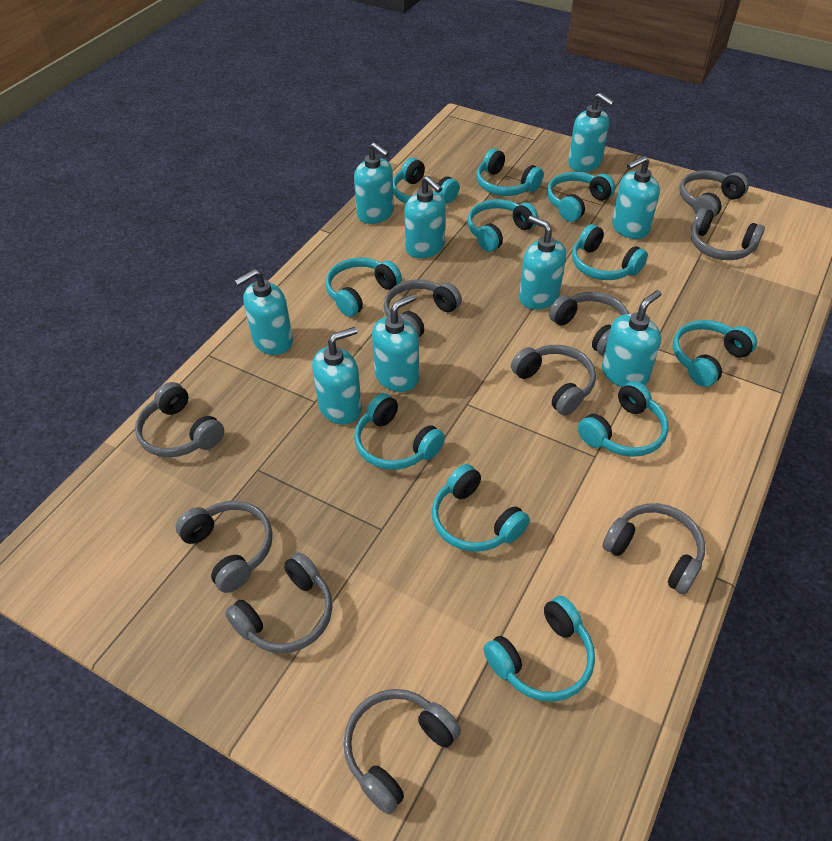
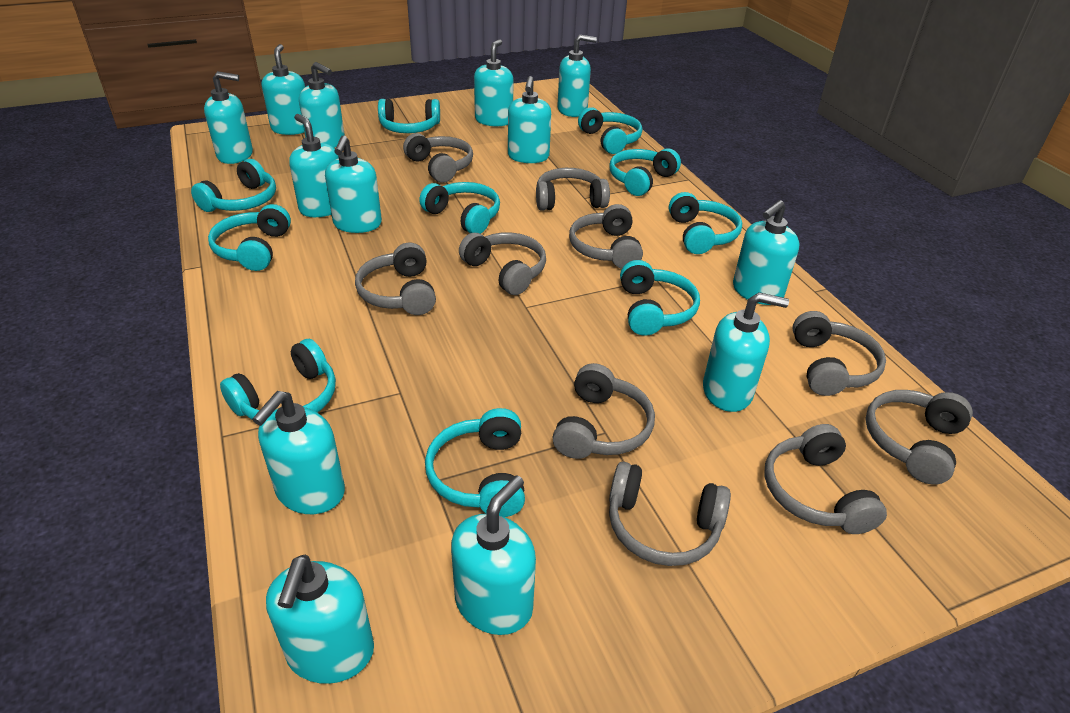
turquoise headphones: 11 -> 10
turquoise soap dispenser: 9 -> 13

